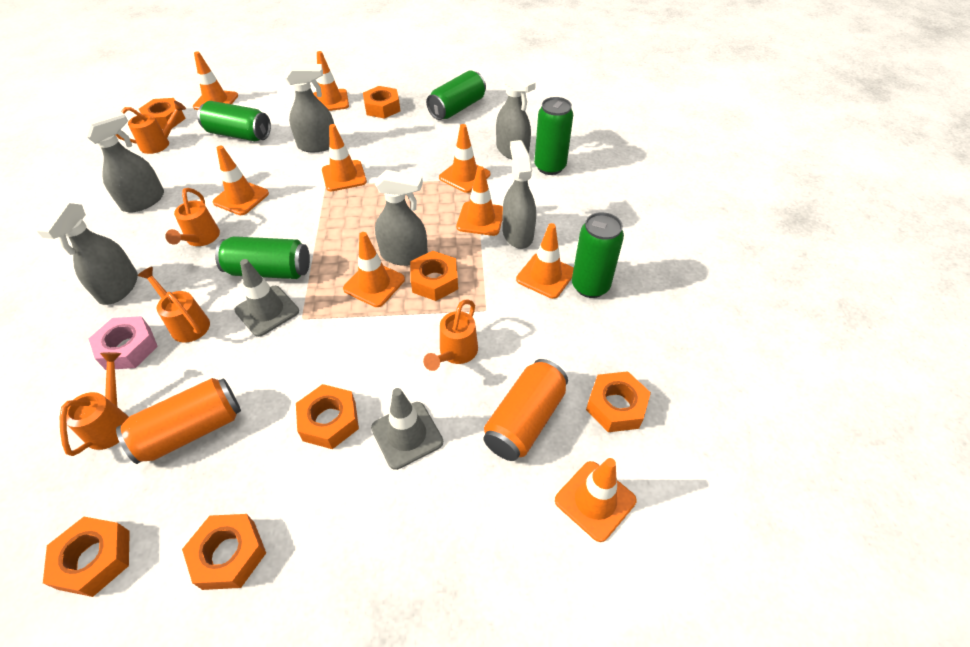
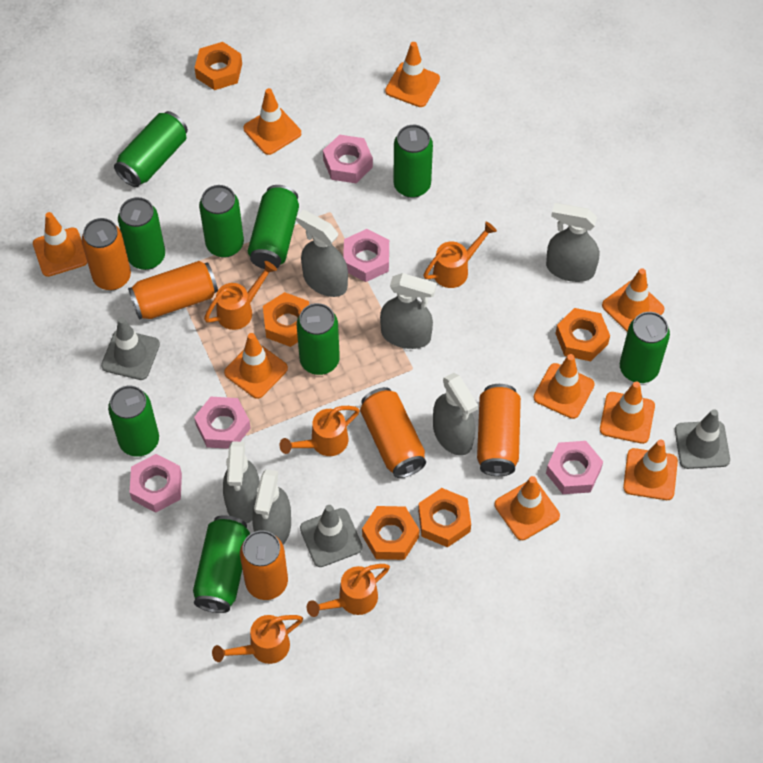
green can: 5 -> 9
grey traffic cone: 2 -> 3
orange can: 2 -> 5
orange nut: 7 -> 5
pink nut: 1 -> 5

